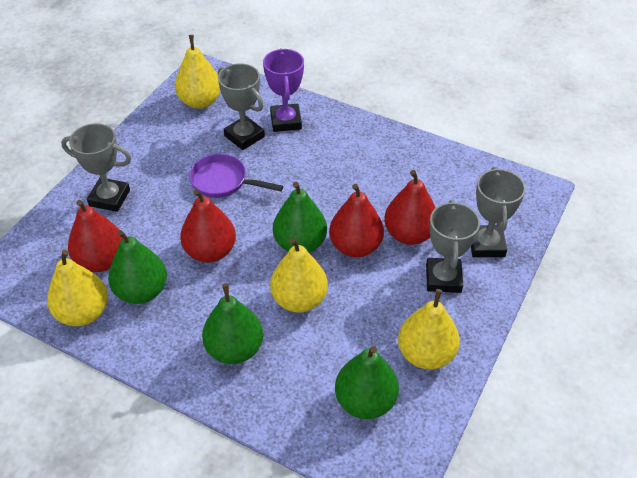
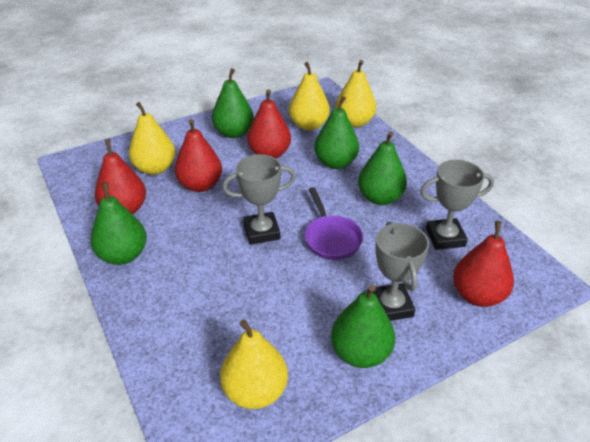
green pear: 4 -> 5
grey trophy: 4 -> 3
purple trophy: 1 -> 0

